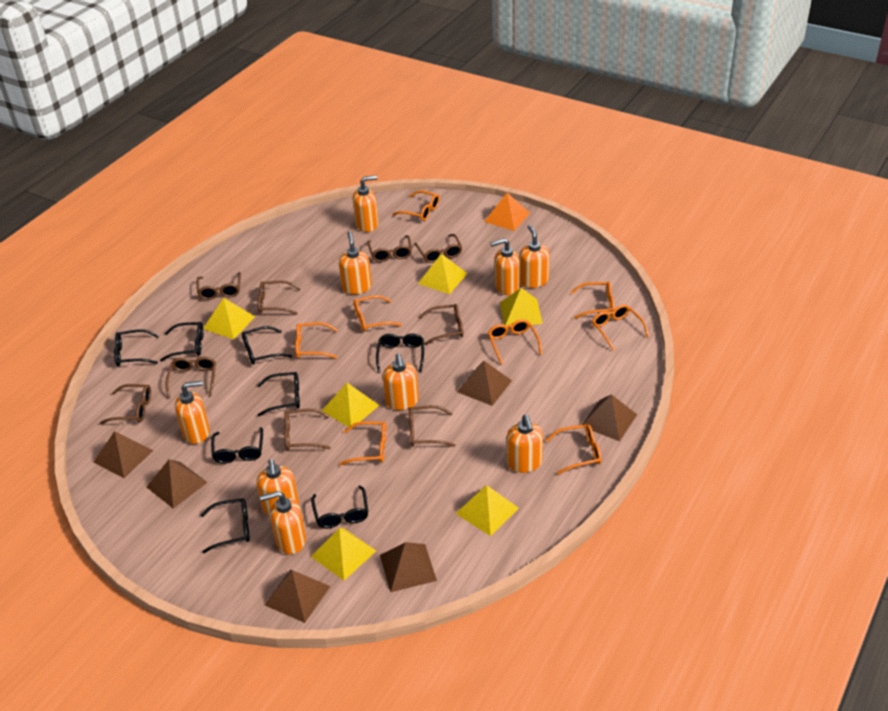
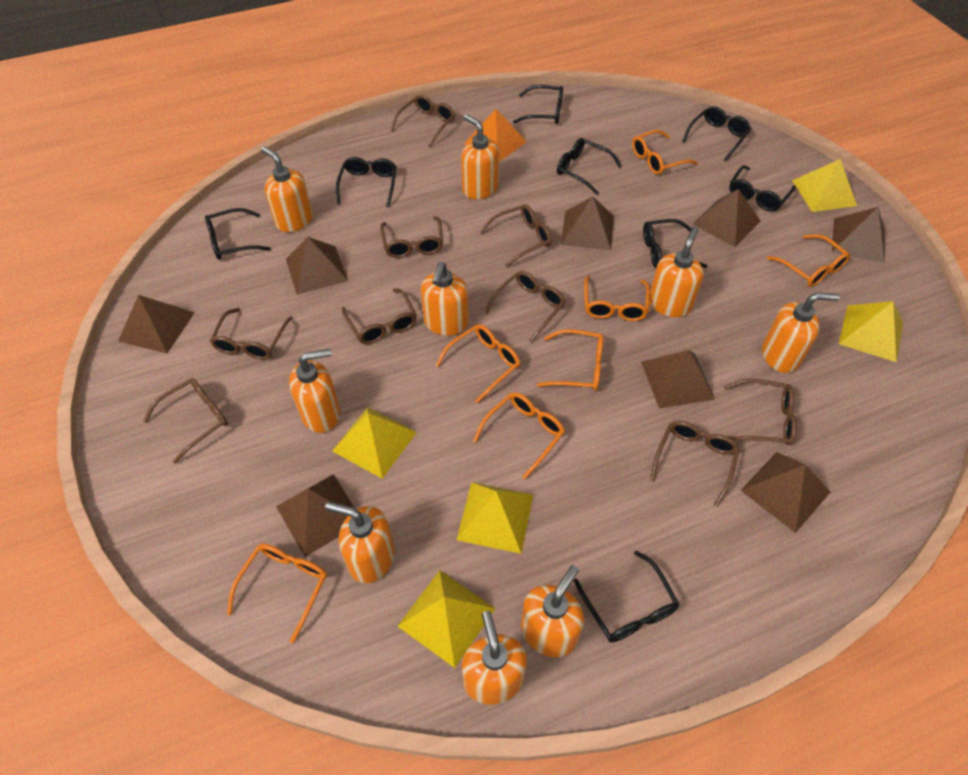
brown pyramid: 6 -> 8
orange glasses: 8 -> 7
yellow pyramid: 6 -> 5

